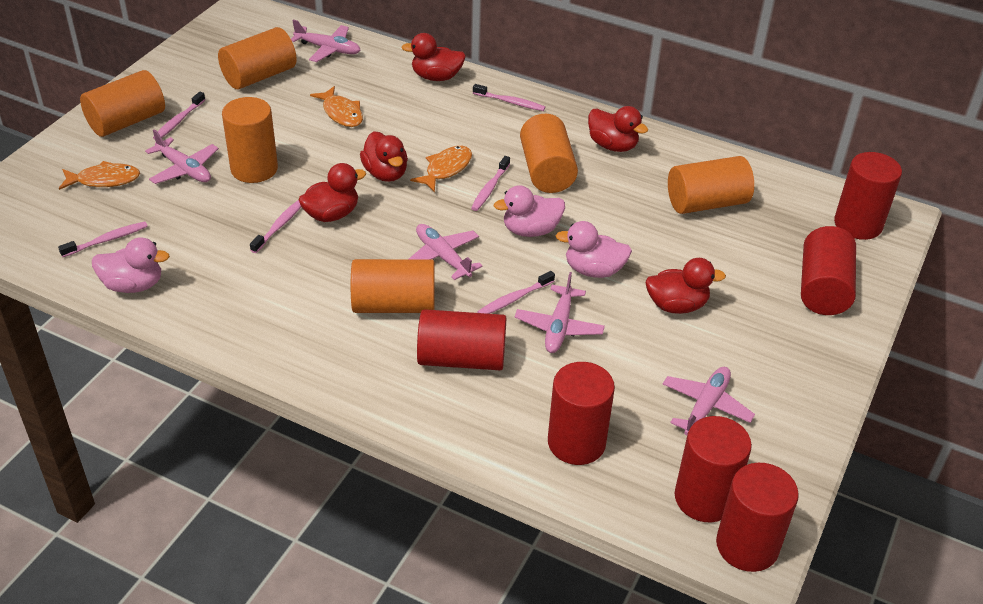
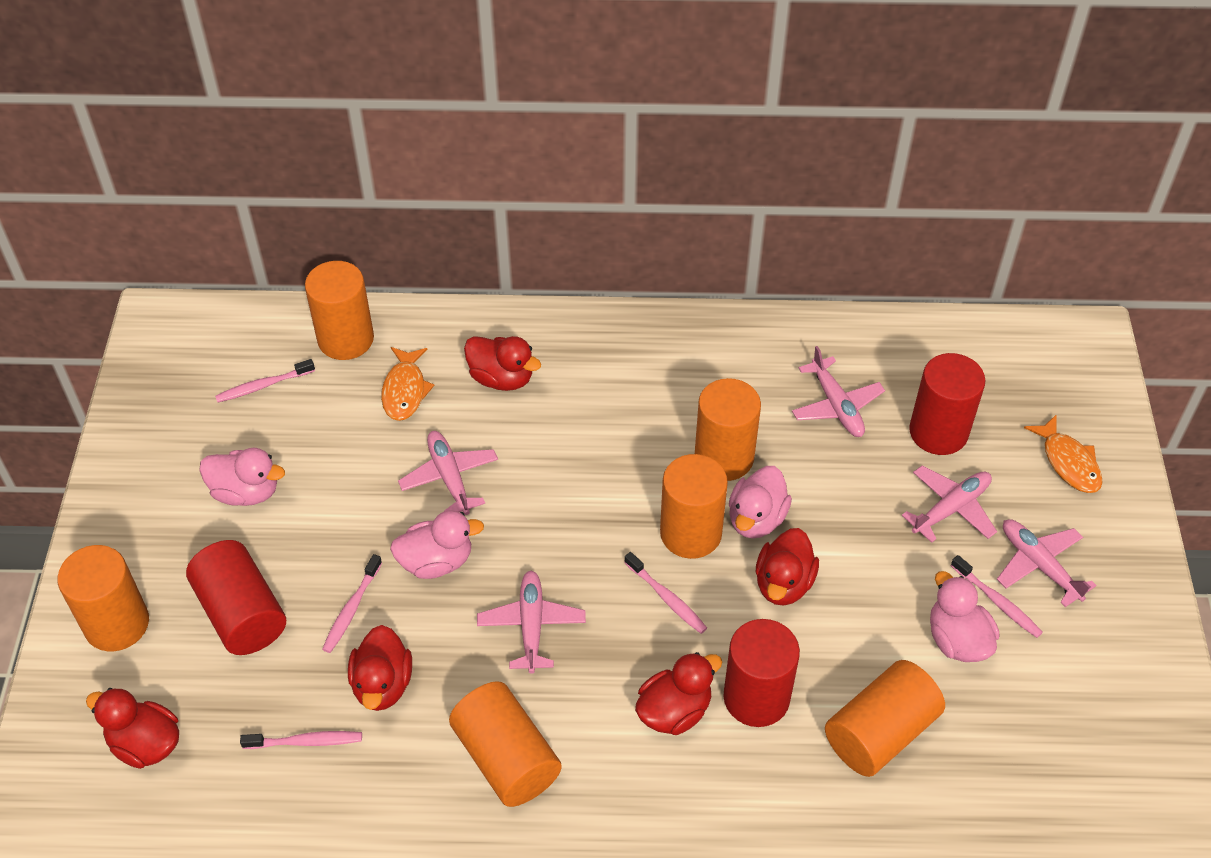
orange fish: 3 -> 2
pink duck: 3 -> 4
pink toothbrush: 6 -> 5
red cylinder: 6 -> 3

